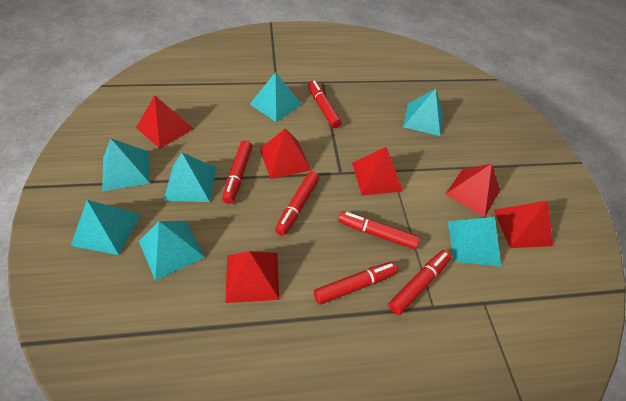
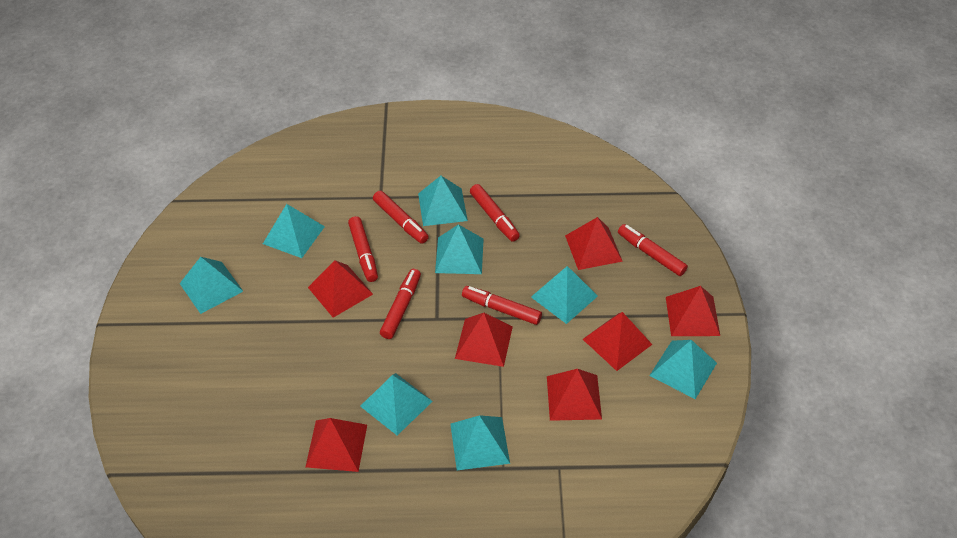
red pyramid: 6 -> 7
turquoise pyramid: 7 -> 8

